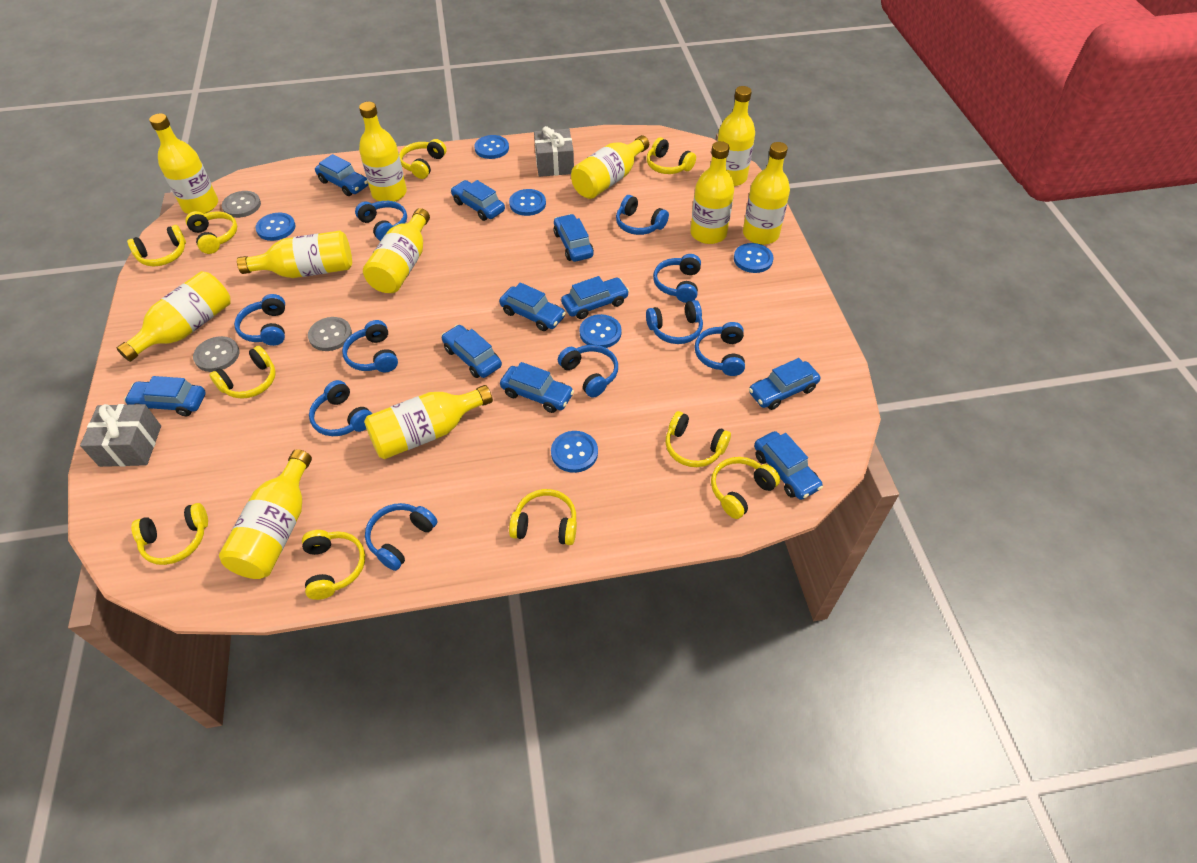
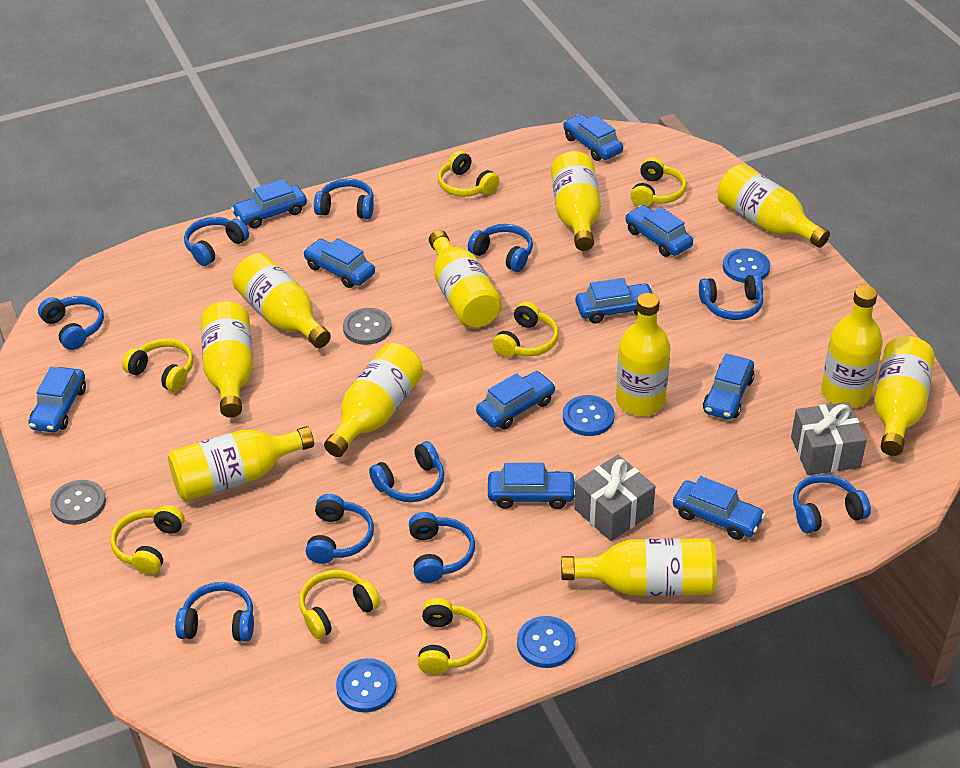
blue button: 6 -> 4
grey button: 3 -> 2
yellow headphones: 10 -> 7

